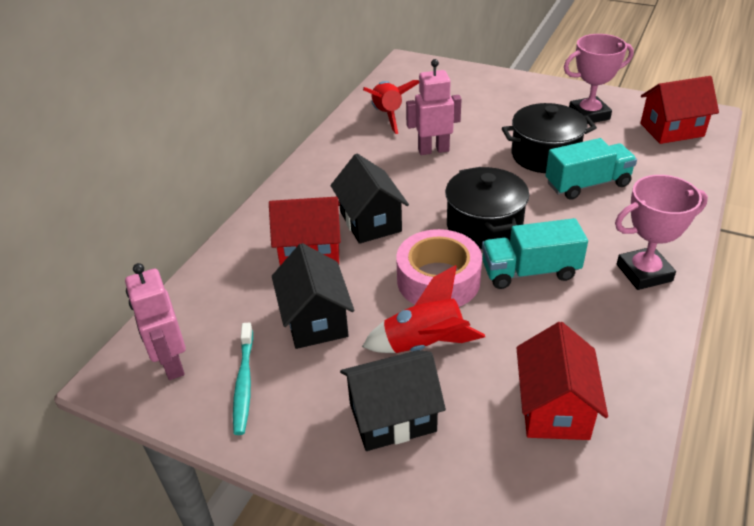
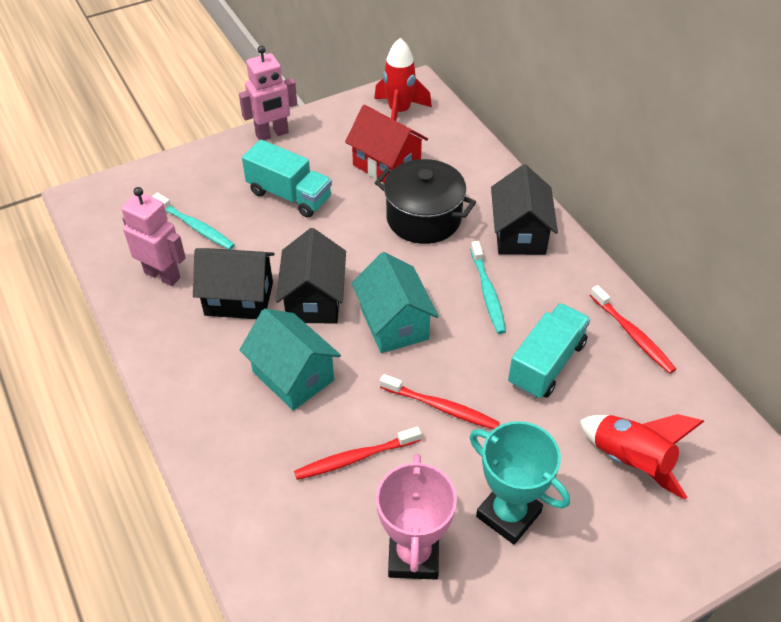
black pot: 2 -> 1
pink tape: 1 -> 0
pink trophy: 2 -> 1
red house: 3 -> 1
red toothbrush: 0 -> 3
turquoise house: 0 -> 2
turquoise toothbrush: 1 -> 2
turquoise trophy: 0 -> 1

